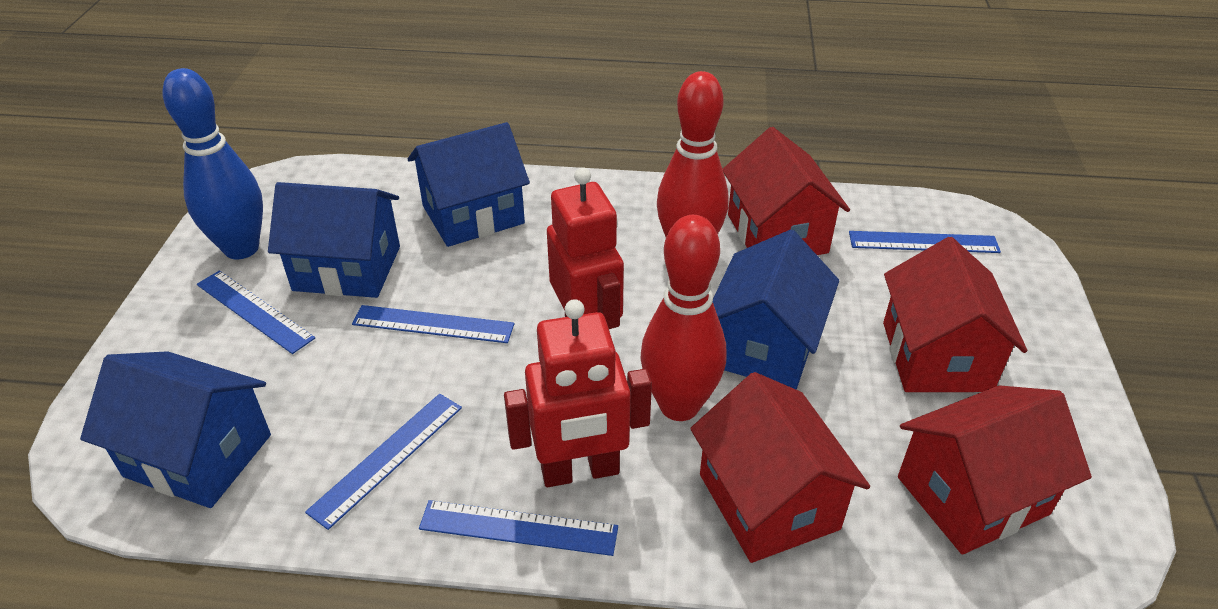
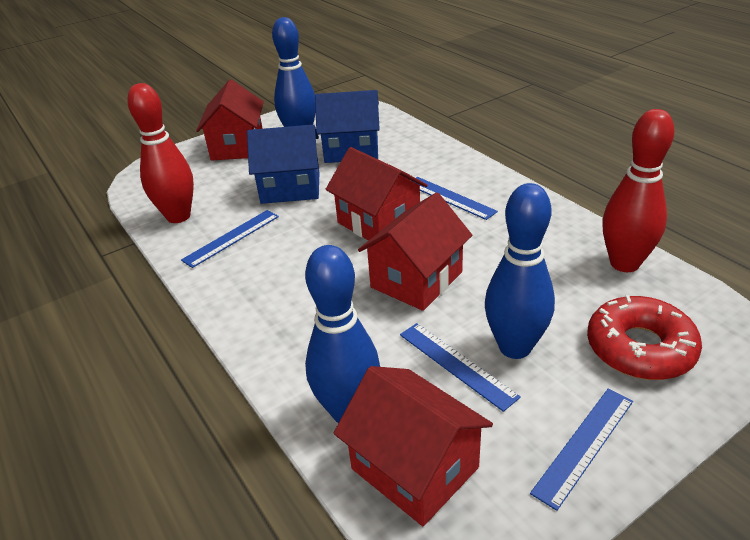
blue bowling pin: 1 -> 3
blue house: 4 -> 2
blue ruler: 5 -> 4
red donut: 0 -> 1
red robot: 2 -> 0

